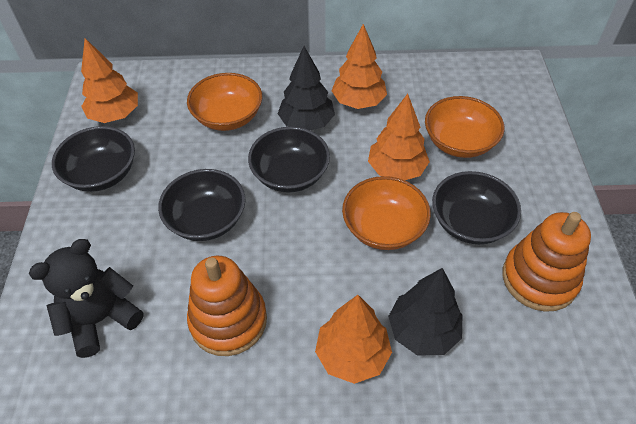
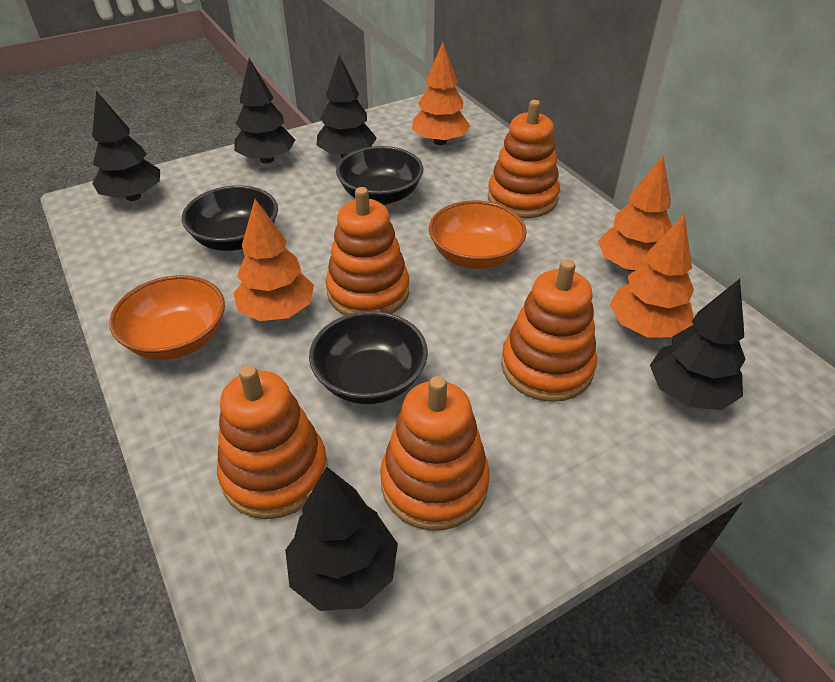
black bowl: 4 -> 3
black teddy bear: 1 -> 0
black tree: 2 -> 5
orange bowl: 3 -> 2
orange stacking toy: 2 -> 5

